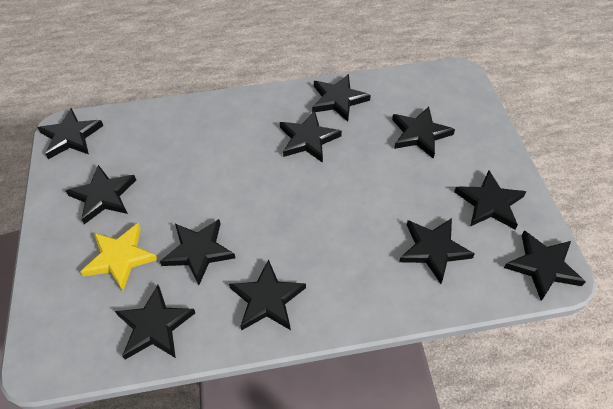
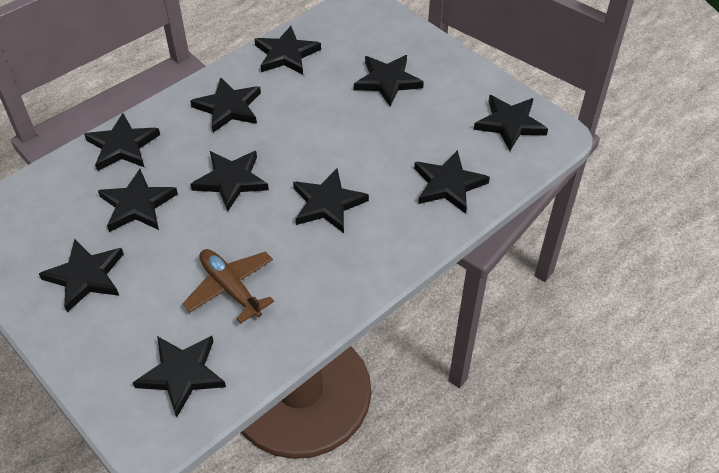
brown plane: 0 -> 1
yellow star: 1 -> 0

